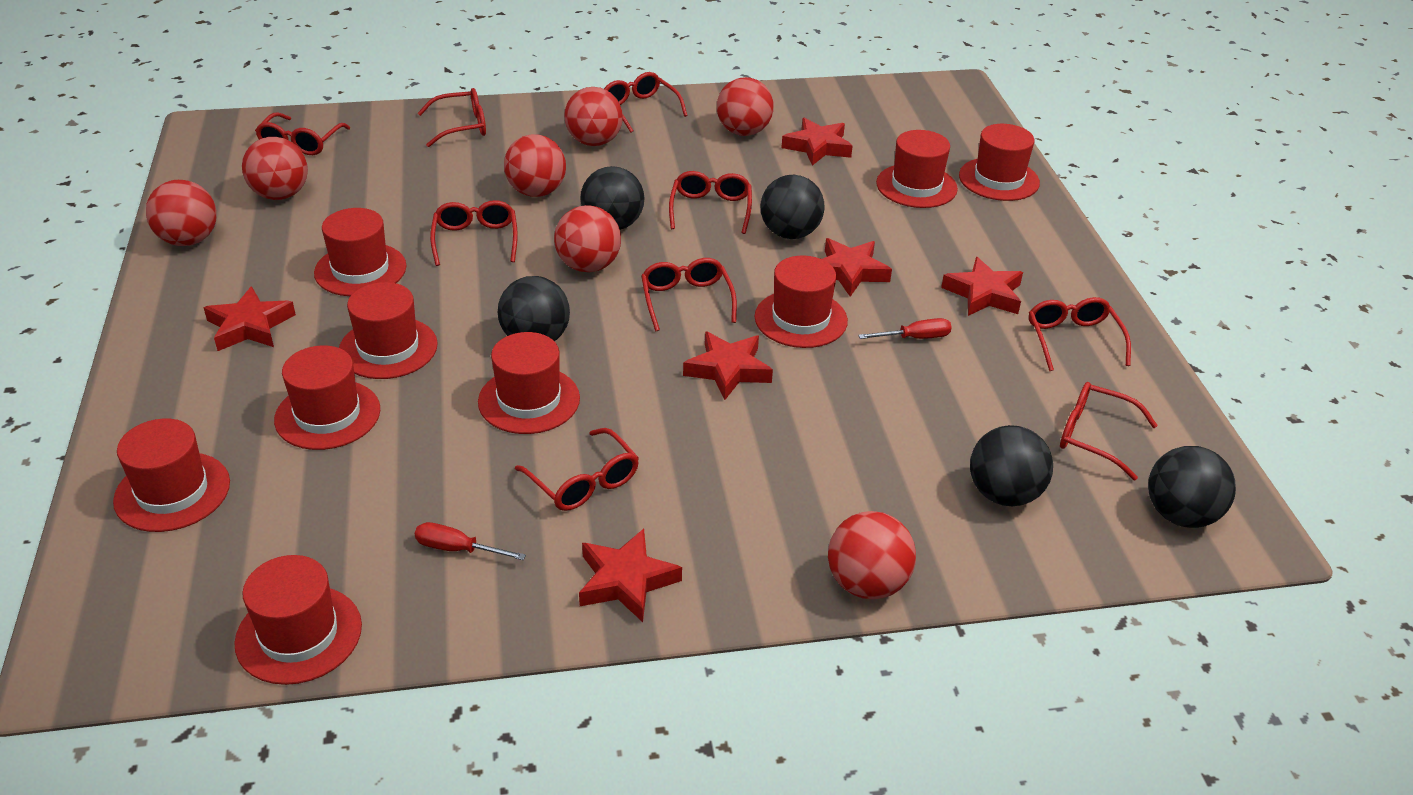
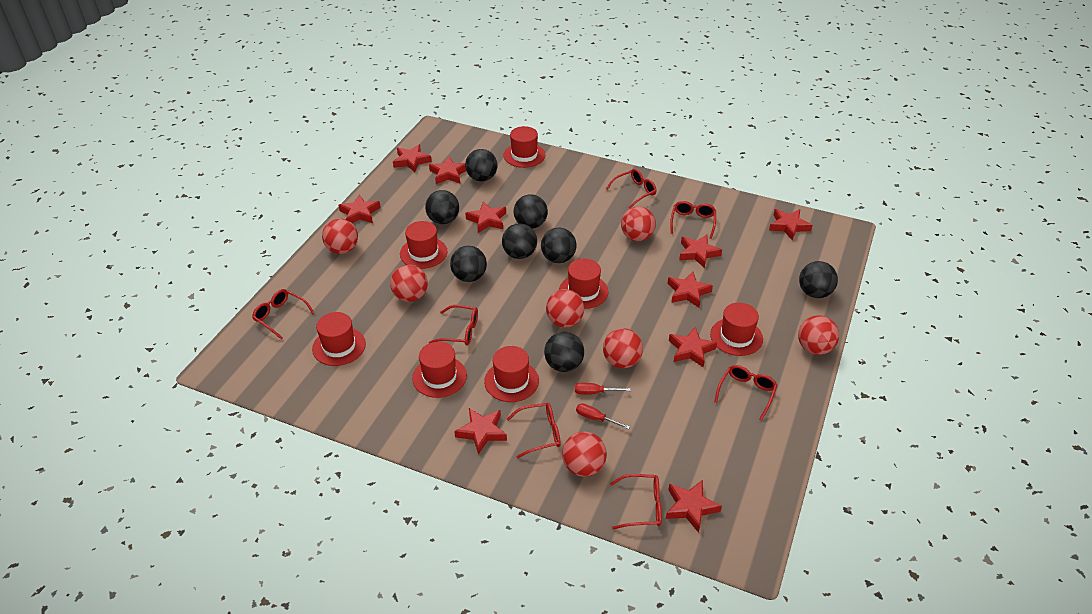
black ball: 5 -> 8
red glasses: 9 -> 7
red hat: 9 -> 7
red star: 6 -> 10

